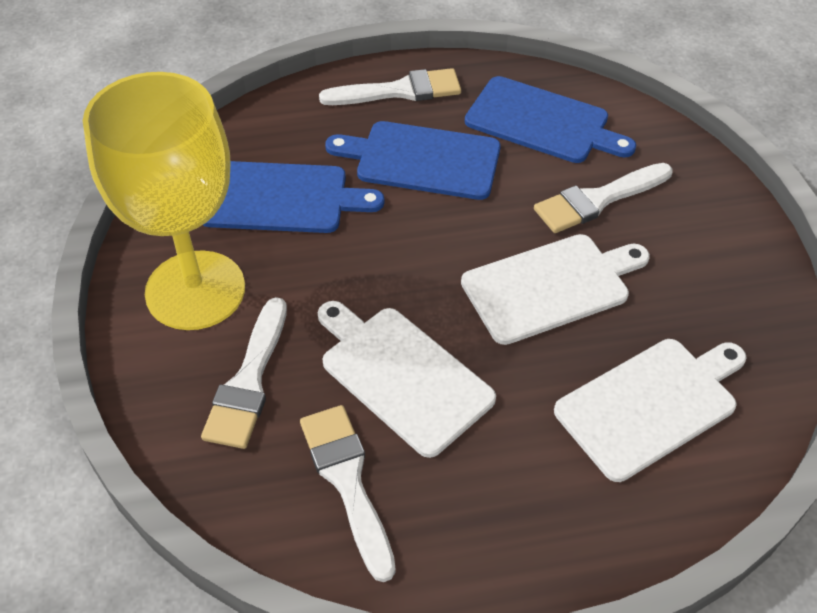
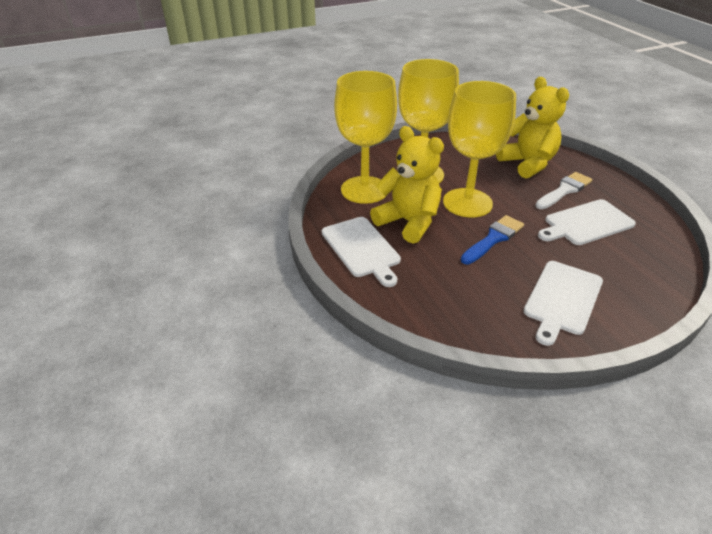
blue brush: 0 -> 1
blue cutting board: 3 -> 0
white brush: 4 -> 1
yellow goblet: 1 -> 3
yellow teddy bear: 0 -> 2

